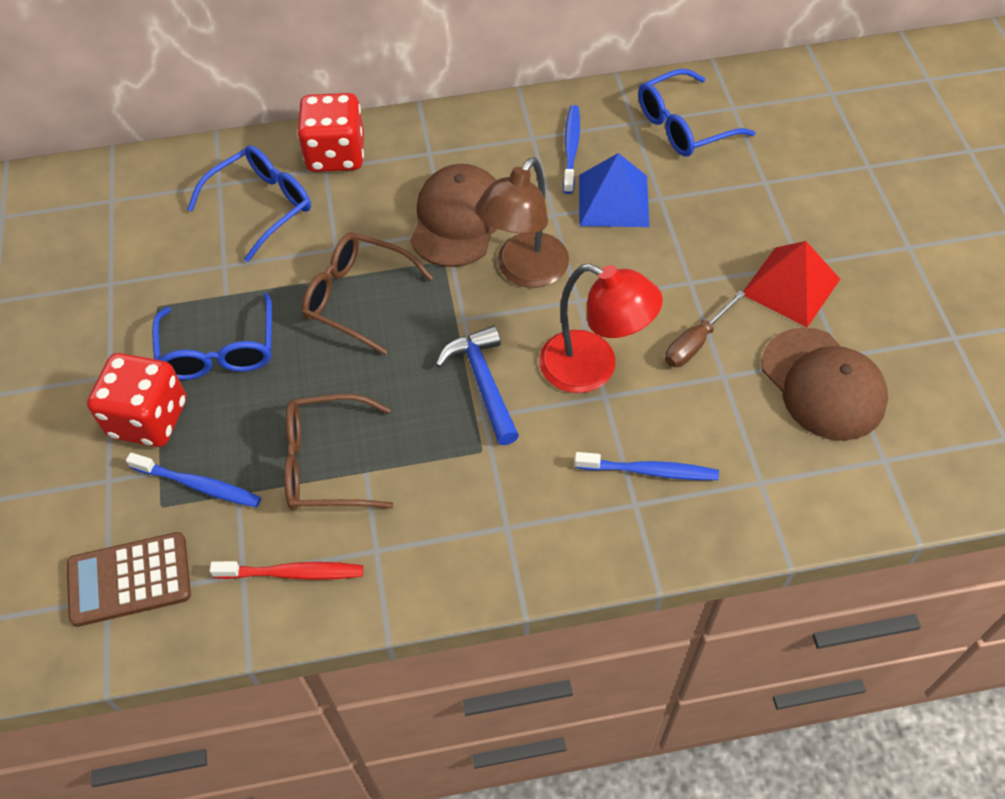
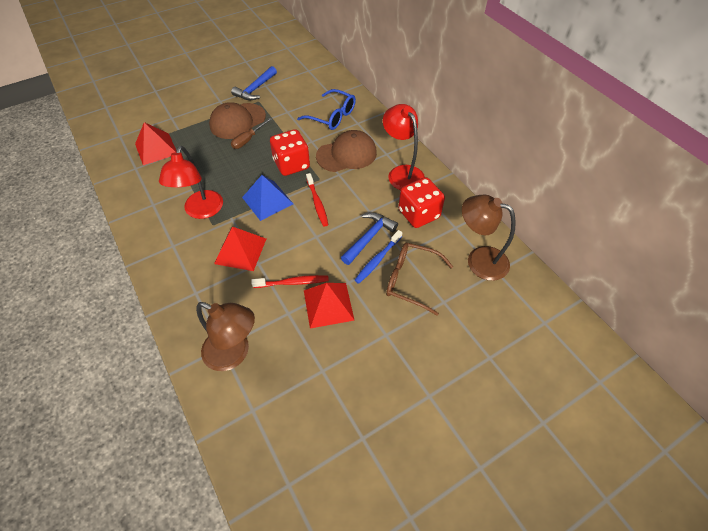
blue glasses: 3 -> 1
blue hammer: 1 -> 2
blue toothbrush: 3 -> 1
brown calculator: 1 -> 0
brown glasses: 2 -> 1
brown lamp: 1 -> 2
red lamp: 1 -> 2
red pyramid: 1 -> 3
red toothbrush: 1 -> 2

